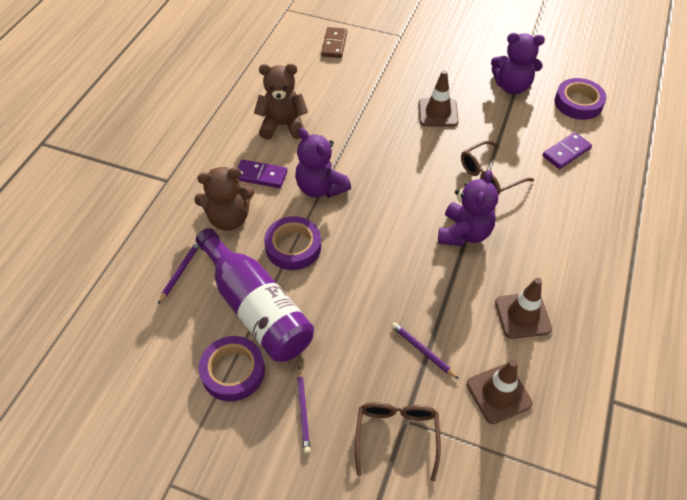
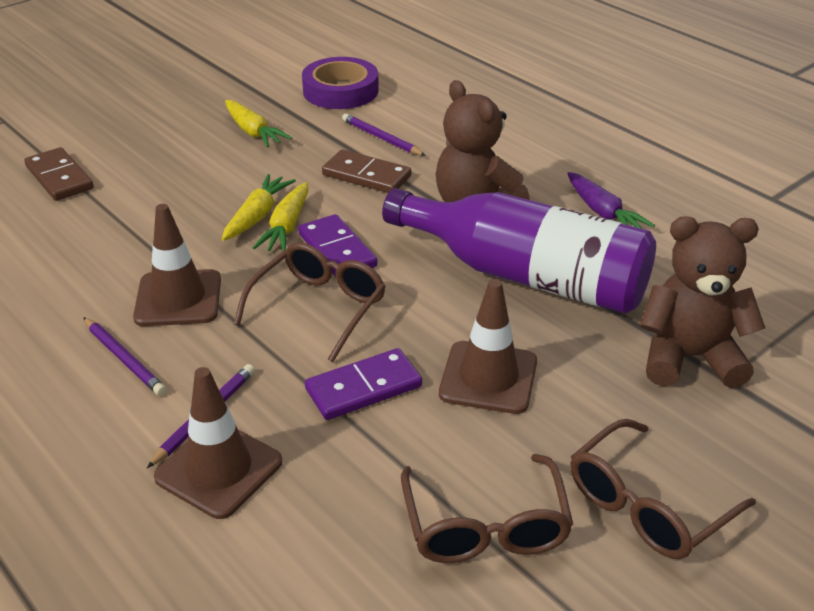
brown domino: 1 -> 2
brown glasses: 2 -> 3
purple carrot: 0 -> 1
purple tape: 3 -> 1
purple teddy bear: 3 -> 0
yellow carrot: 0 -> 3

